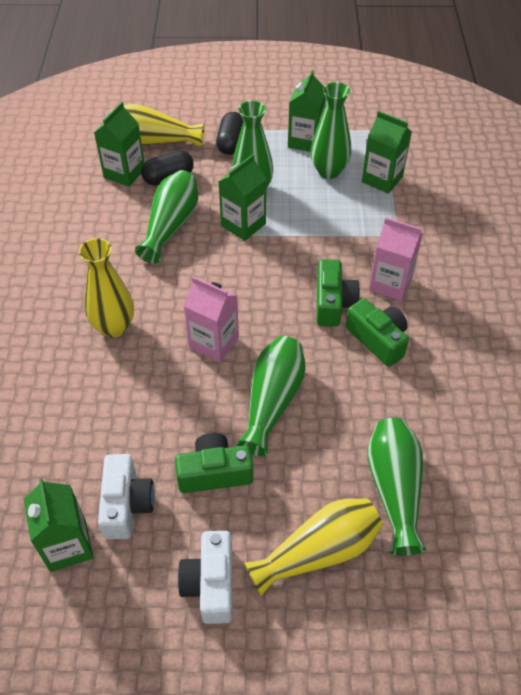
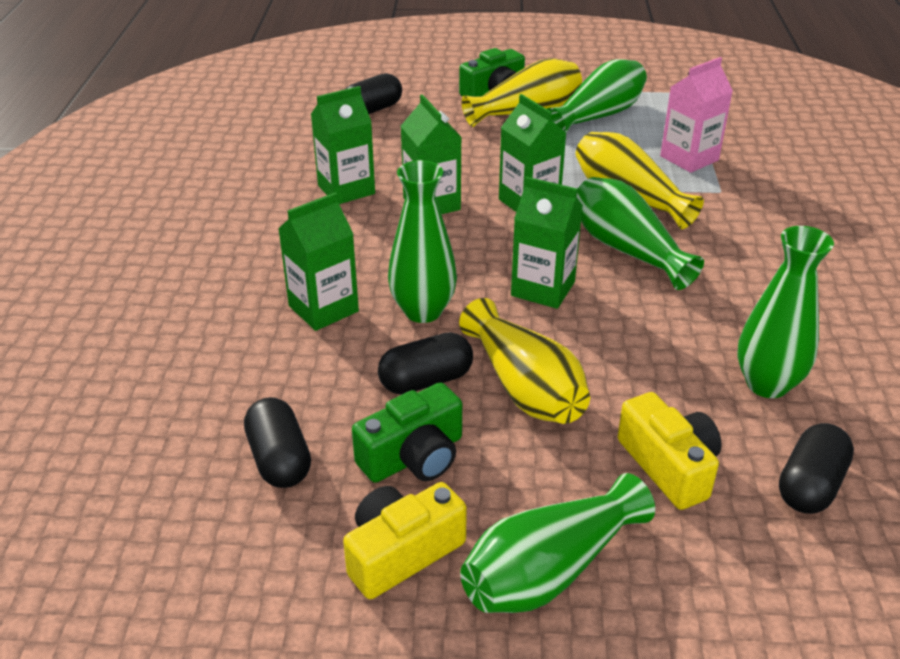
black capsule: 2 -> 4
green camera: 3 -> 2
pink carton: 2 -> 1
white camera: 2 -> 0
yellow camera: 0 -> 2

